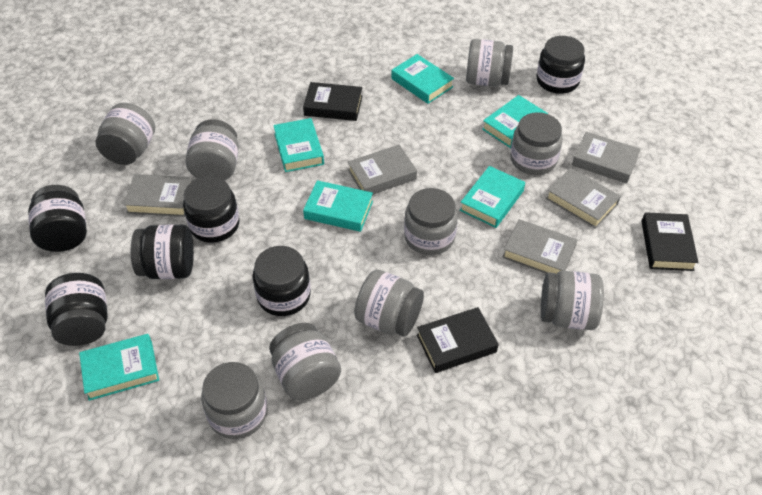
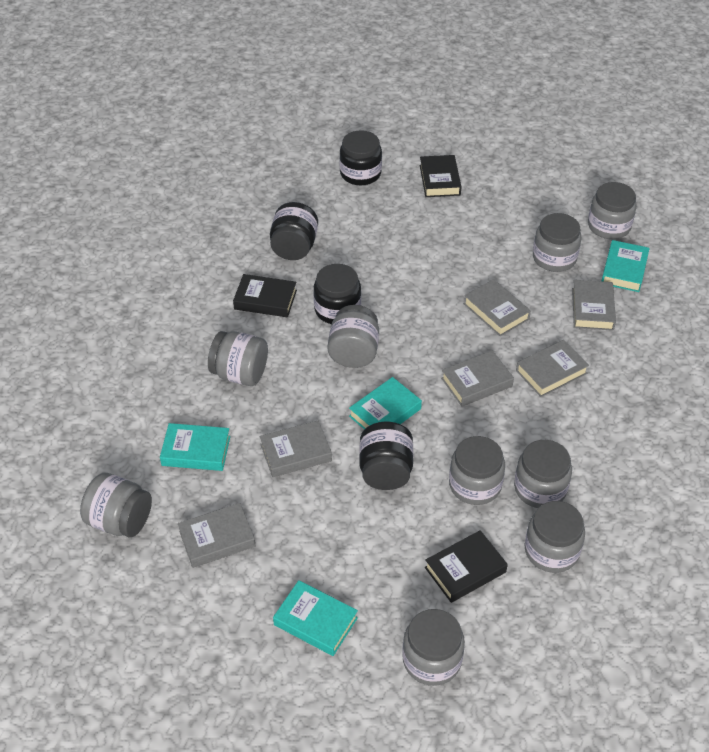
black jar: 6 -> 4
grey book: 5 -> 6
turquoise book: 6 -> 4

